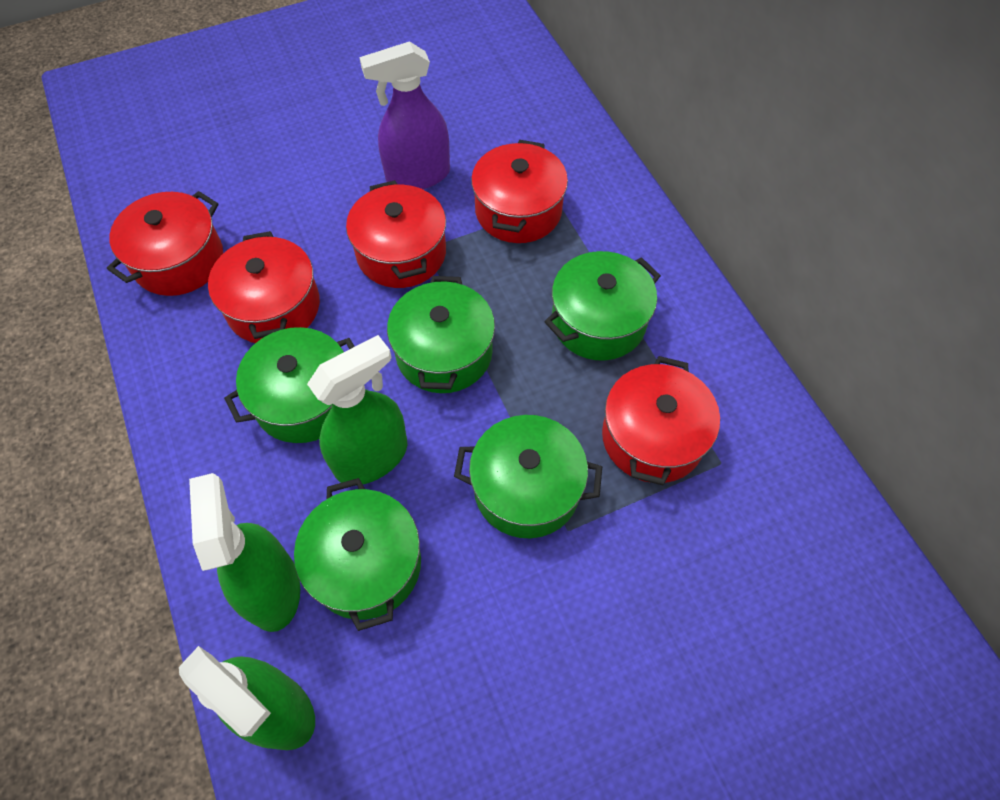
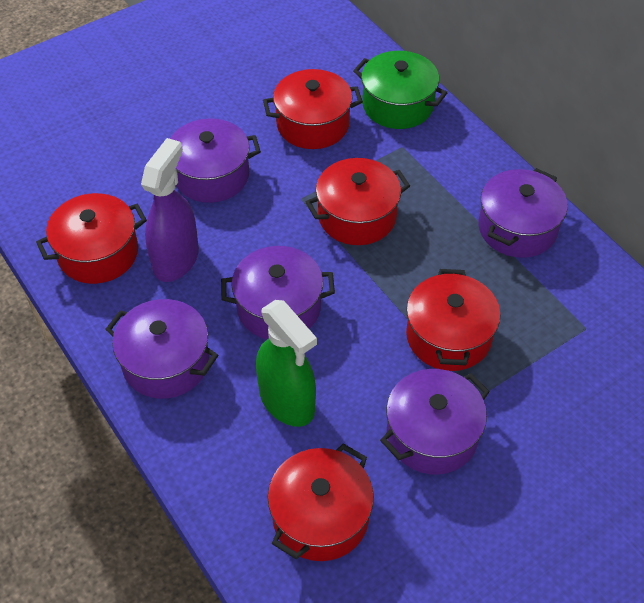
green pot: 5 -> 1
green spray bottle: 3 -> 1
purple pot: 0 -> 5

